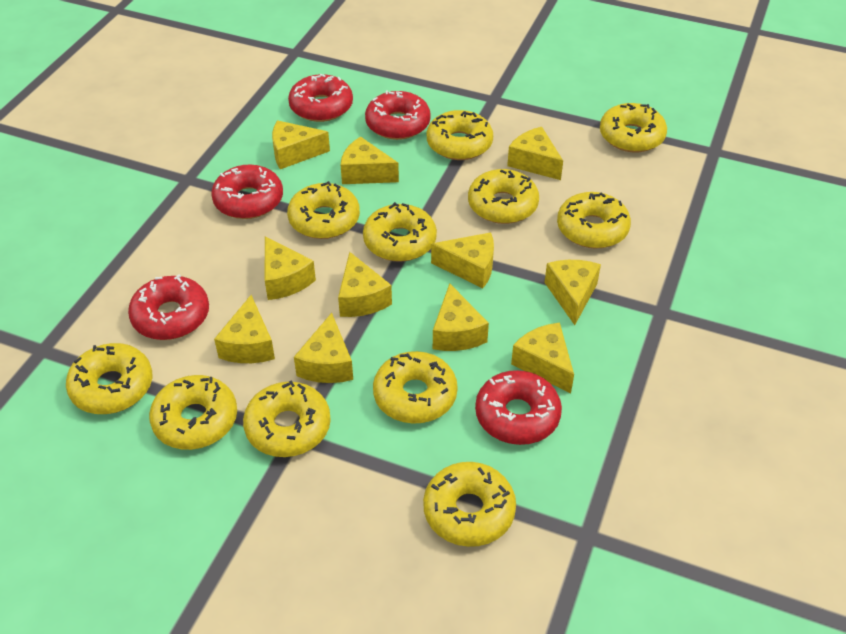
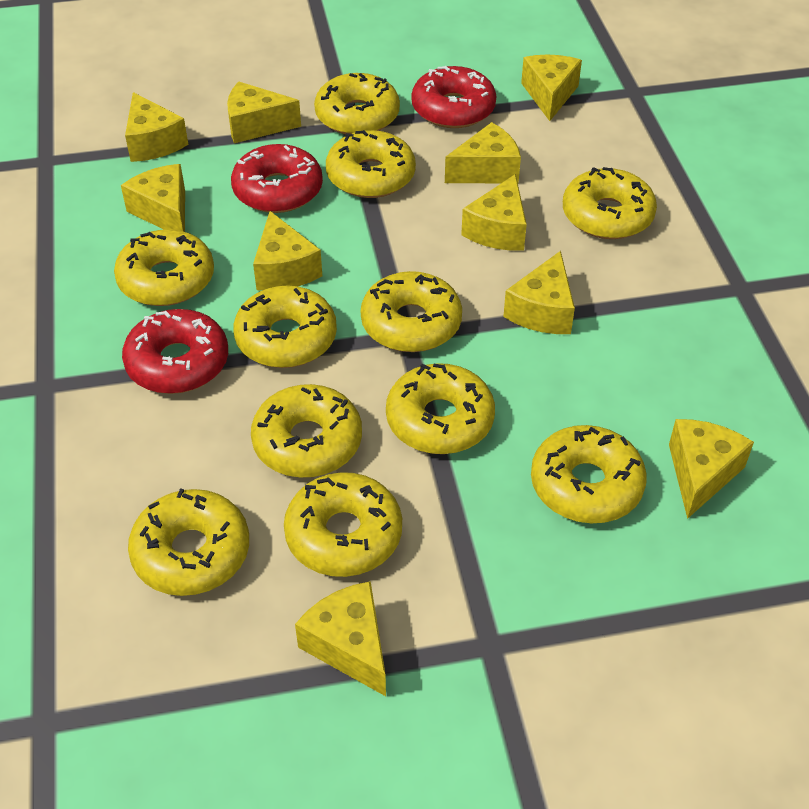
red donut: 5 -> 3
yellow cheese: 11 -> 10

